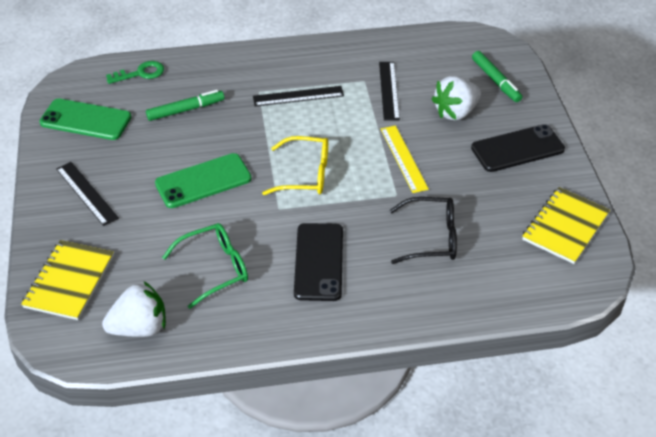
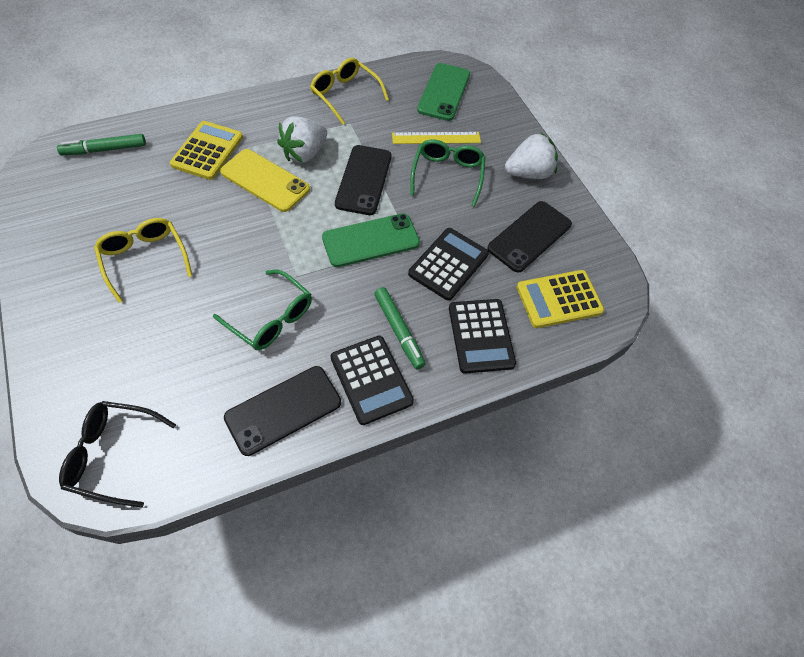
black calculator: 0 -> 3
black phone: 2 -> 3
black ruler: 3 -> 0
green glasses: 1 -> 2
green key: 1 -> 0
yellow calculator: 0 -> 2
yellow glasses: 1 -> 2
yellow notebook: 2 -> 0
yellow phone: 0 -> 1

